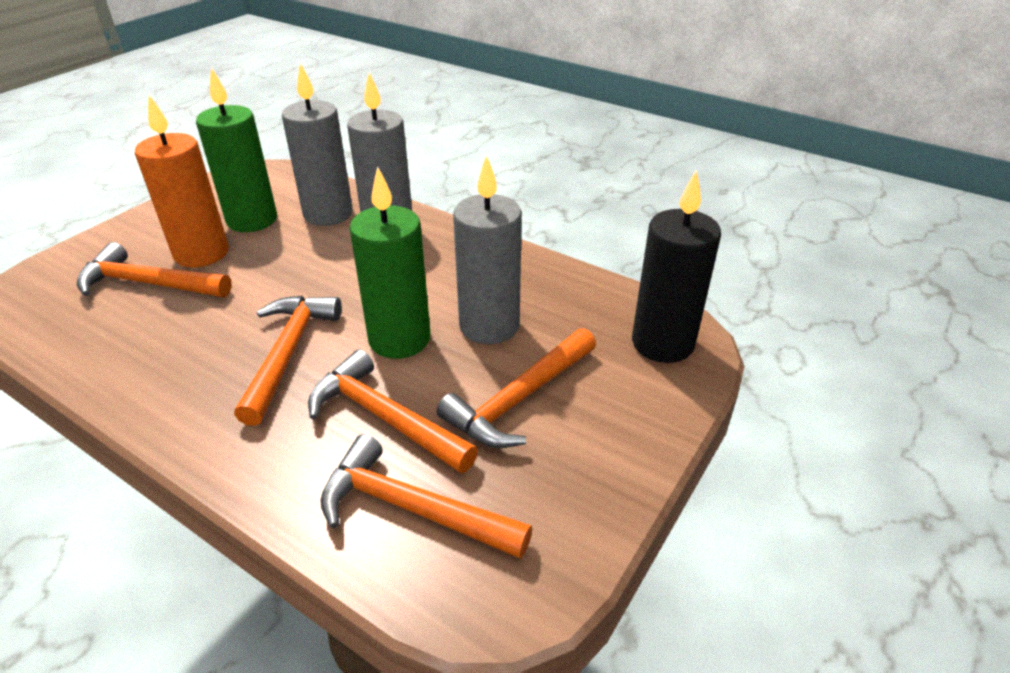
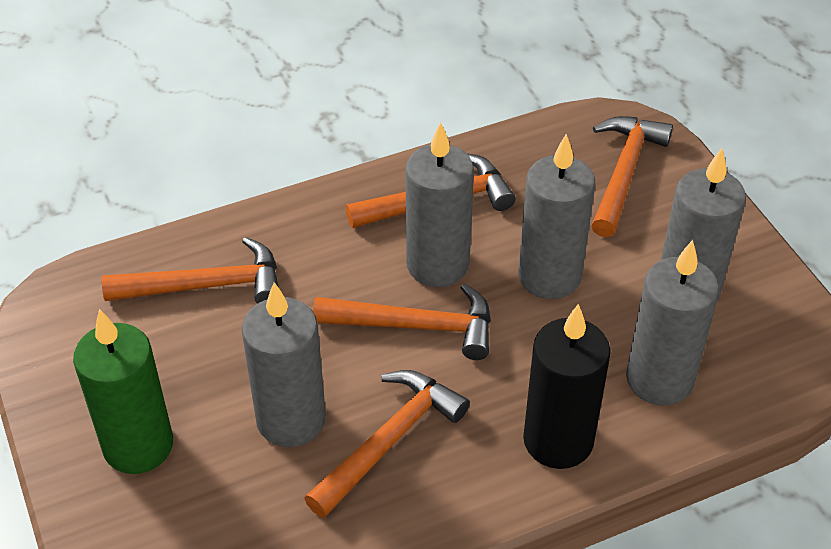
green candle: 2 -> 1
grey candle: 3 -> 5
orange candle: 1 -> 0

